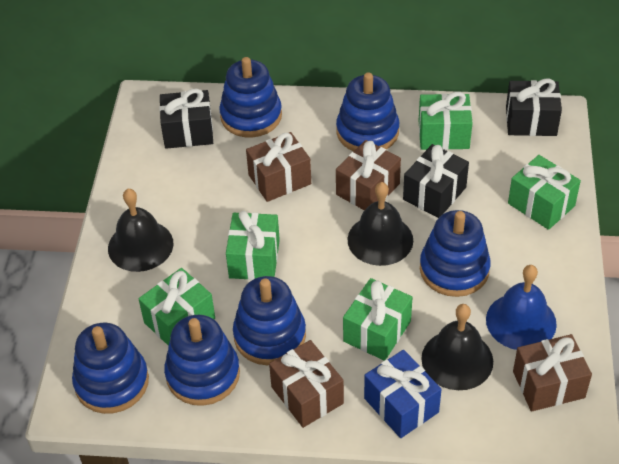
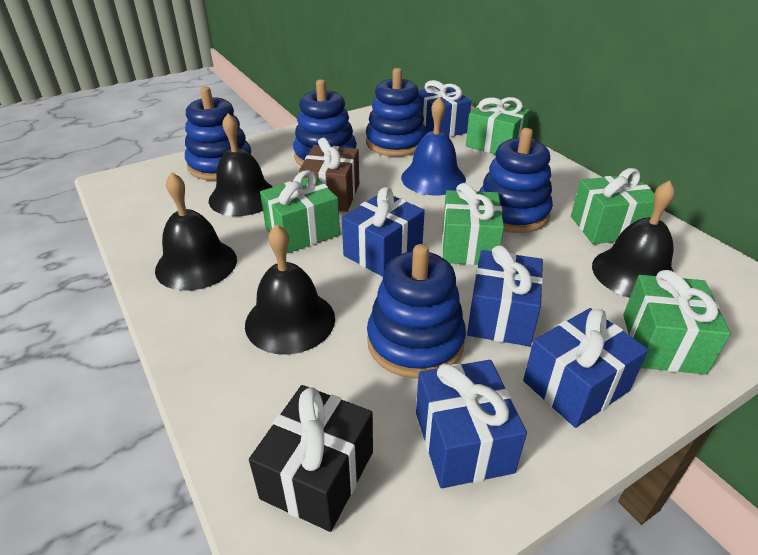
black bell: 3 -> 4
black gift: 3 -> 1
blue gift: 1 -> 5
blue stacking toy: 6 -> 5
brown gift: 4 -> 1

